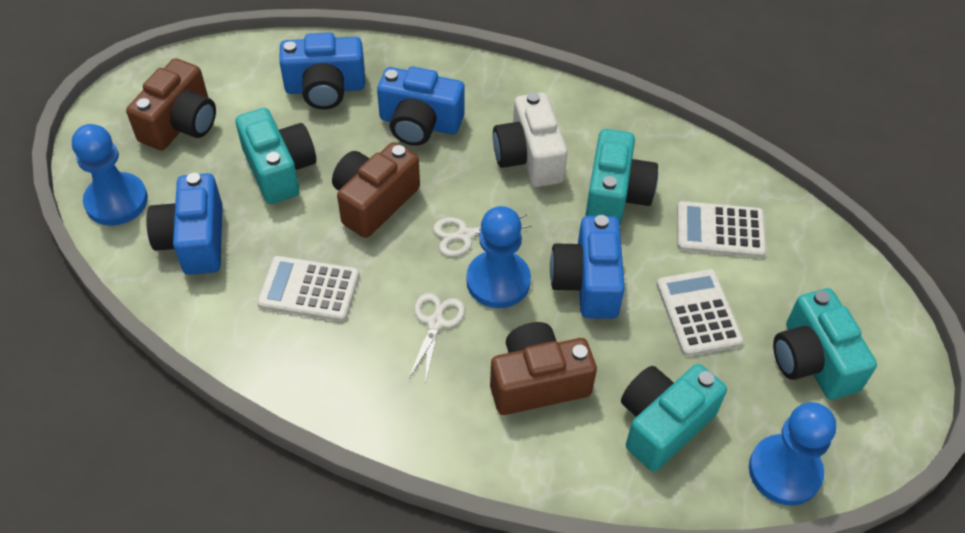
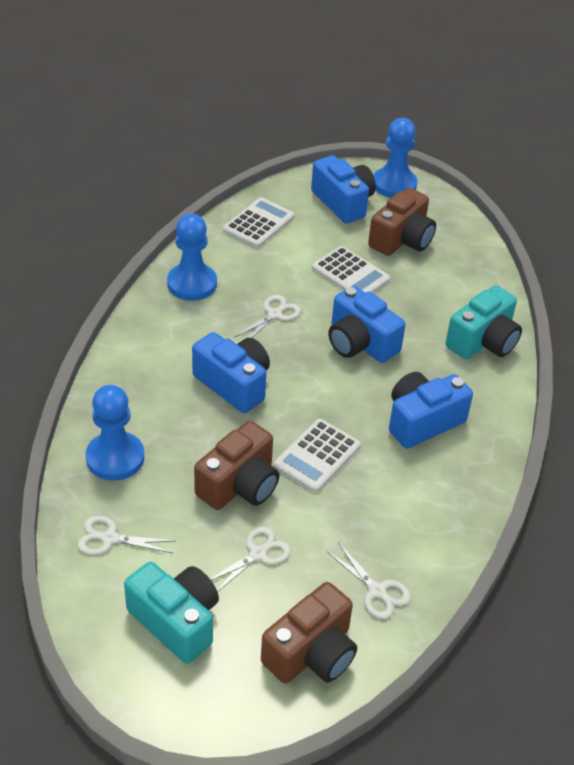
turquoise camera: 4 -> 2
white camera: 1 -> 0
white scissors: 2 -> 4

